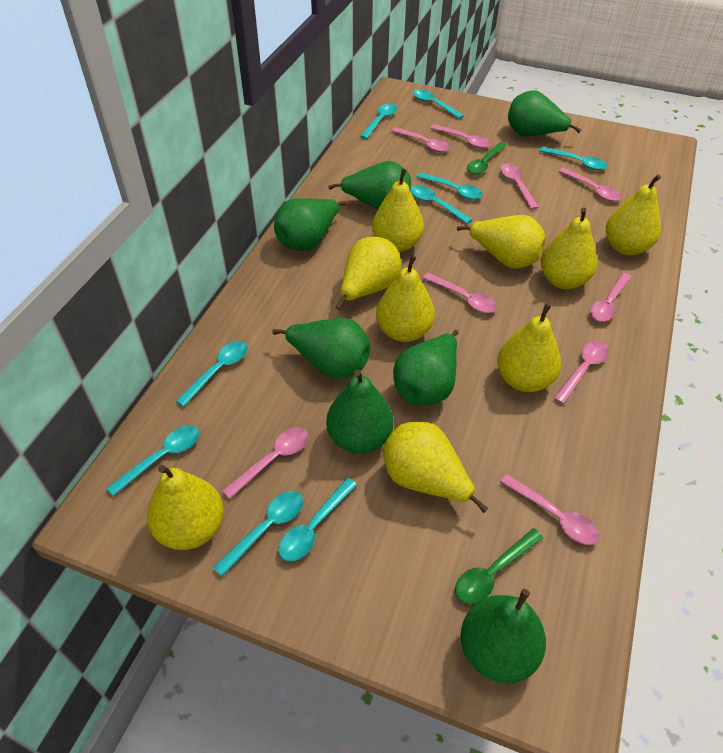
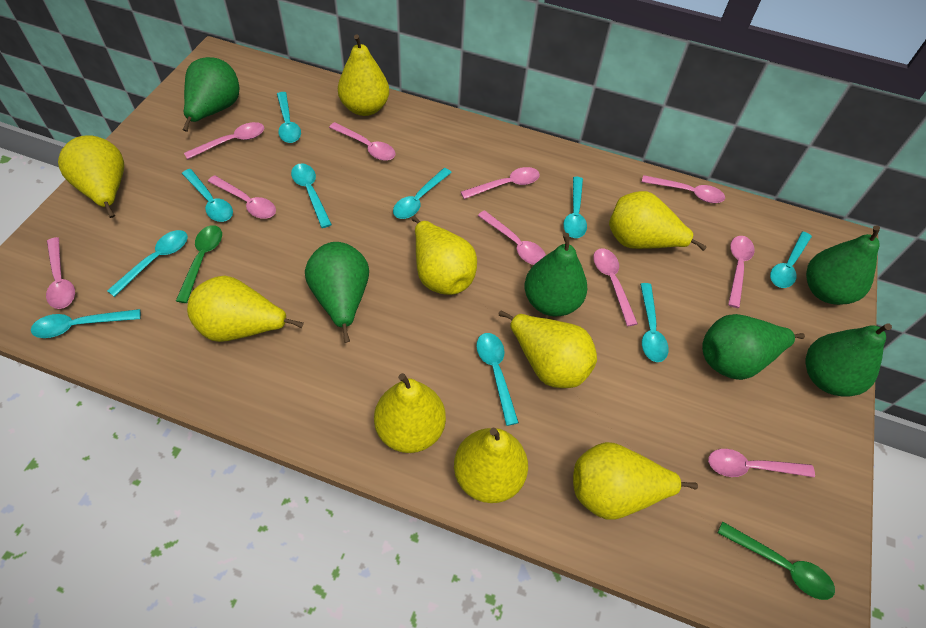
green pear: 7 -> 6
pink spoon: 9 -> 10
turquoise spoon: 9 -> 10

